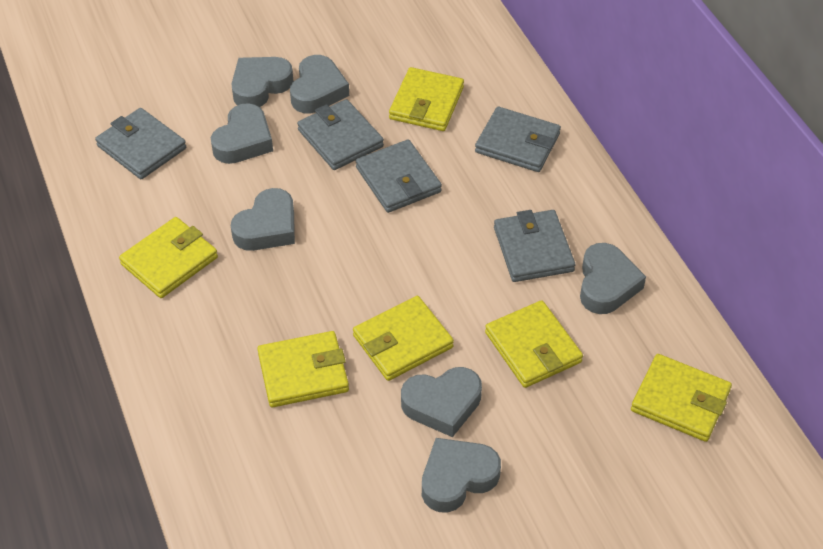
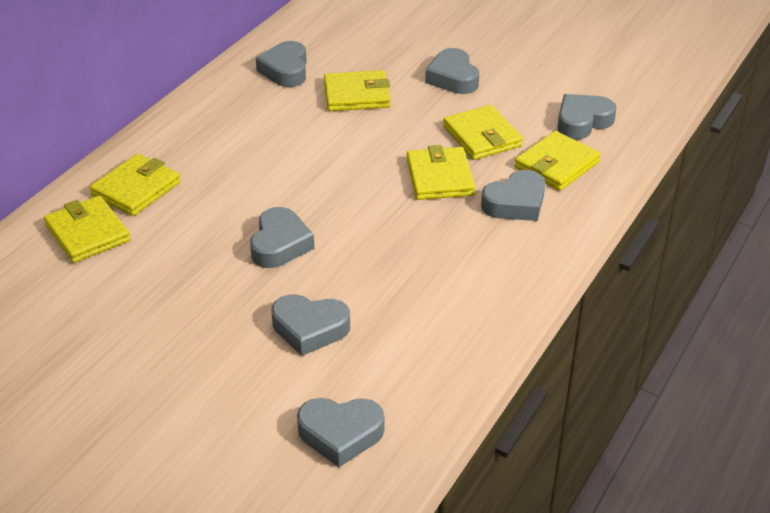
grey wallet: 5 -> 0

